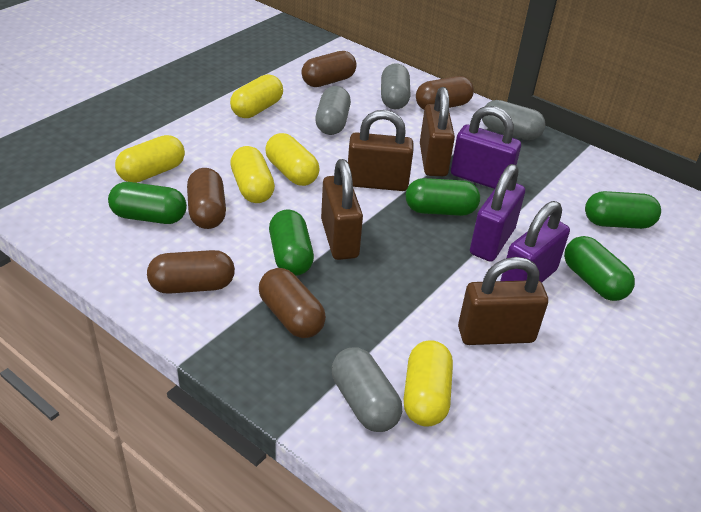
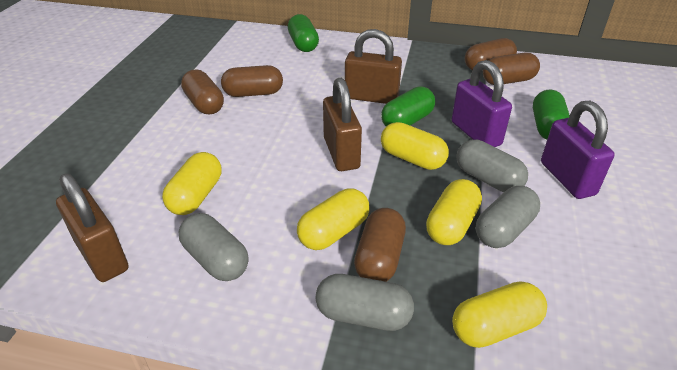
brown padlock: 4 -> 3
green capsule: 5 -> 3
purple padlock: 3 -> 2

